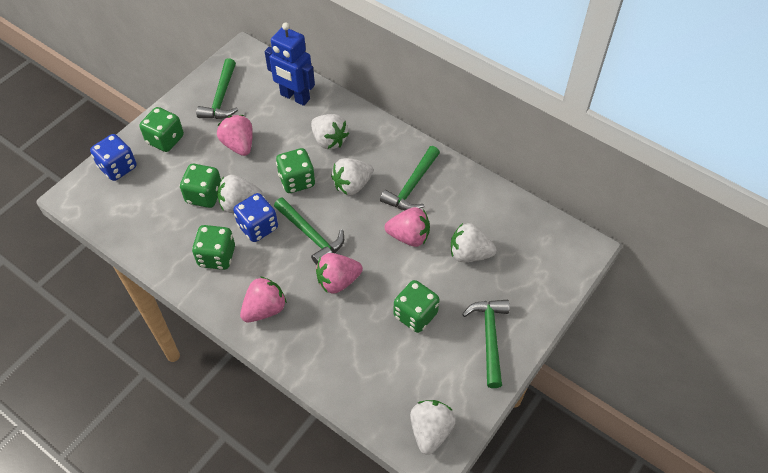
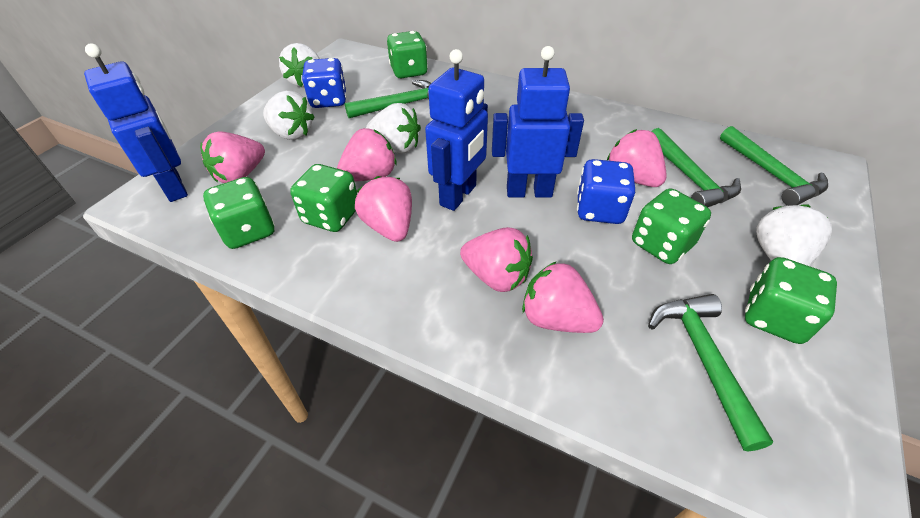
blue robot: 1 -> 3
pink strawberry: 4 -> 6
white strawberry: 5 -> 4

